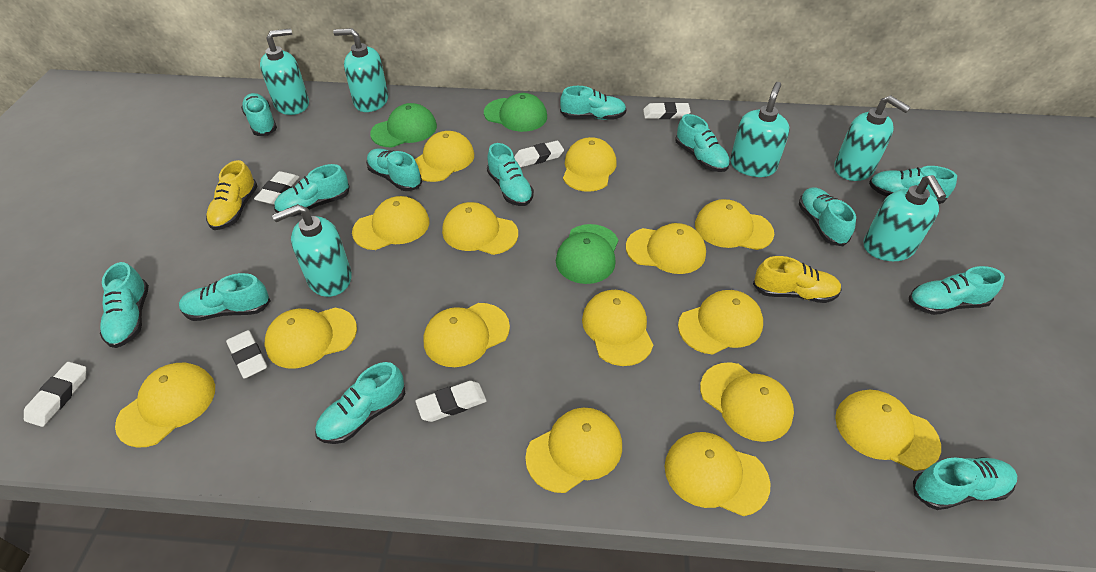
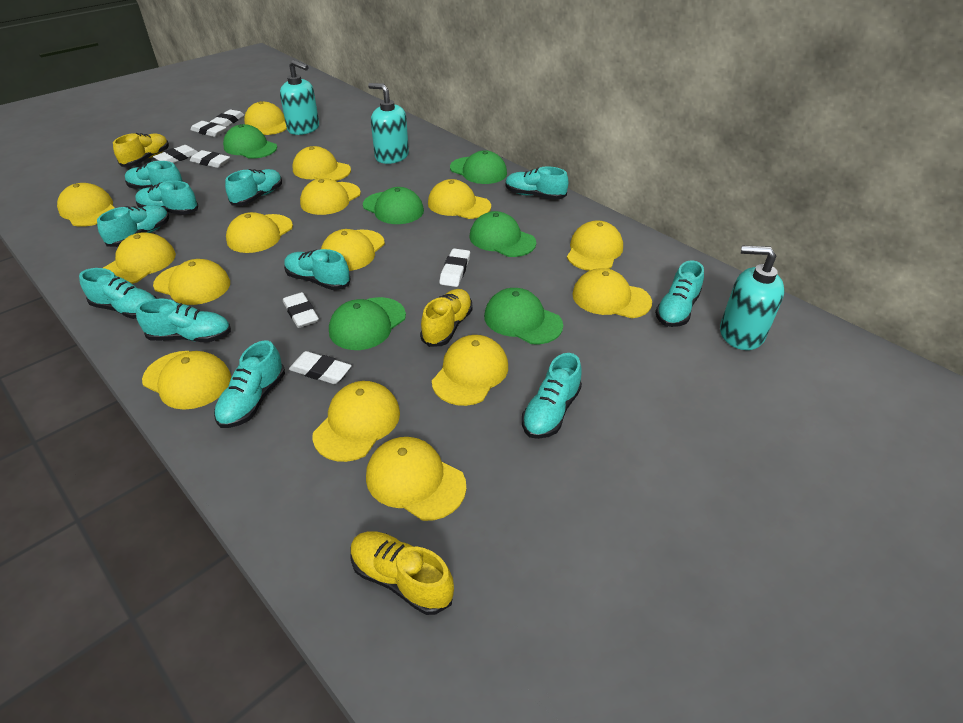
green cap: 3 -> 6
turquoise shoe: 13 -> 11
turquoise soap dispenser: 6 -> 3
white eraser: 6 -> 7
yellow shoe: 2 -> 3

